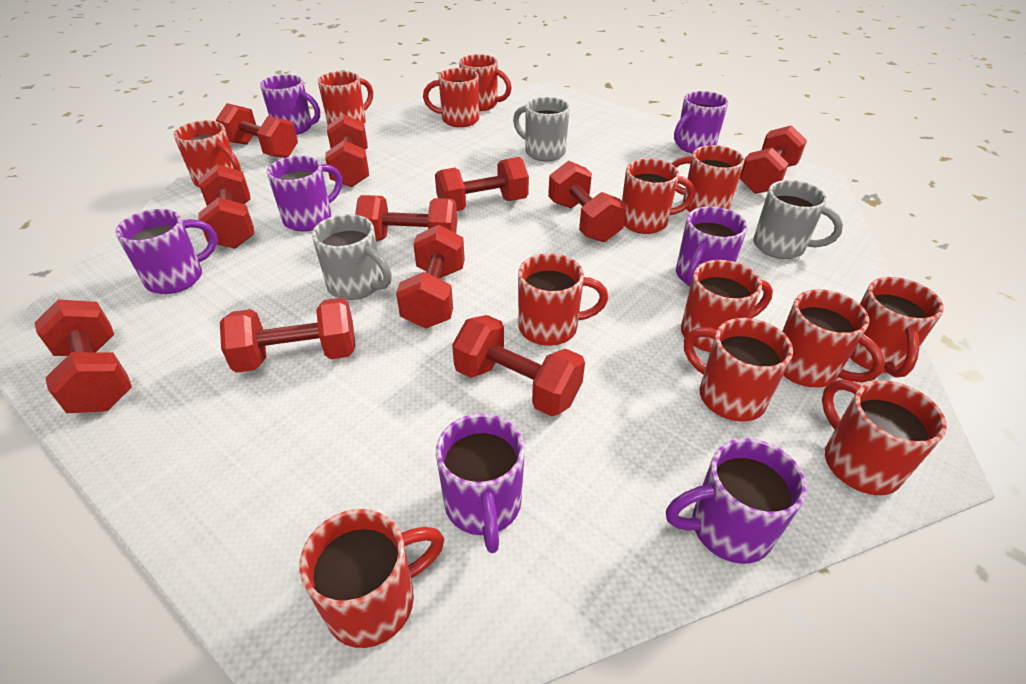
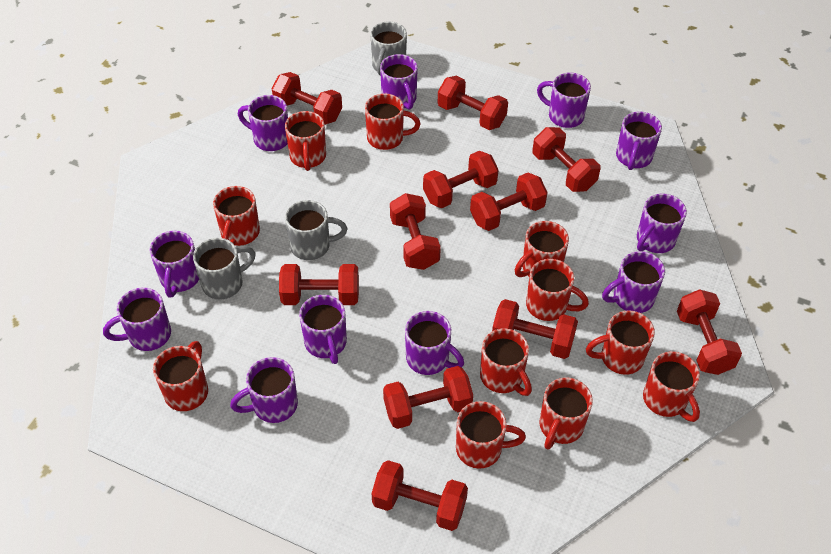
purple mug: 7 -> 11
red mug: 13 -> 11

